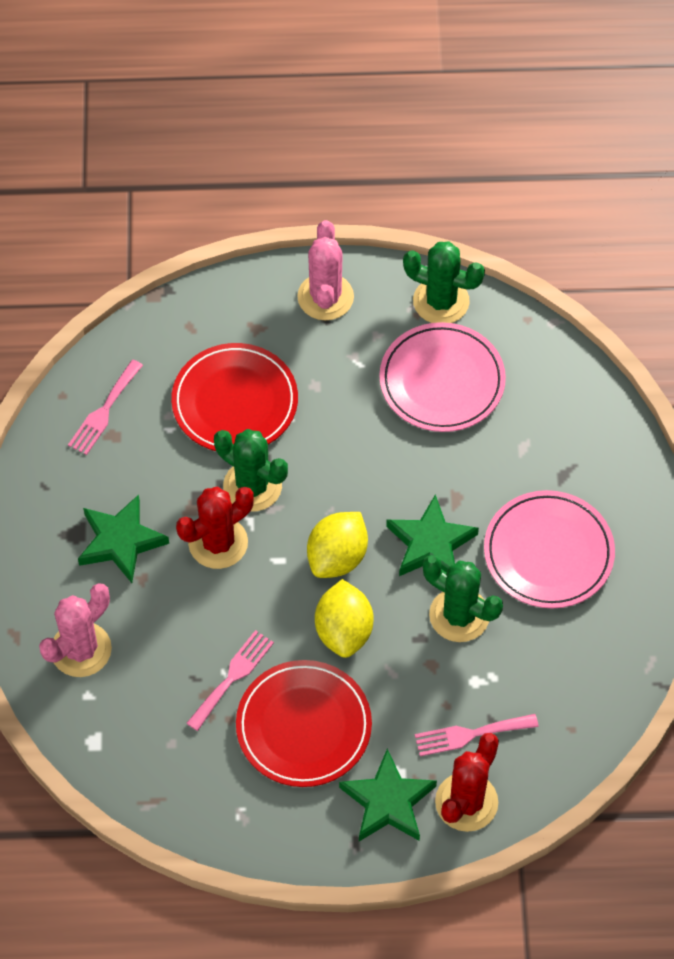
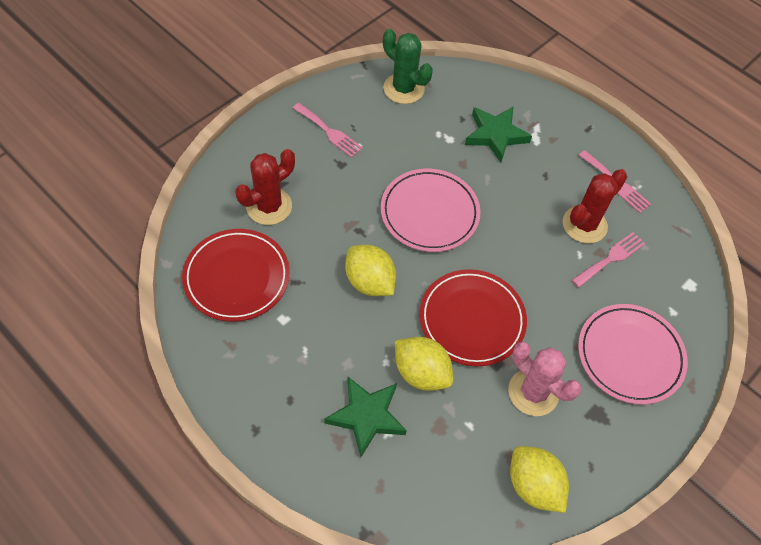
green cactus: 3 -> 1
green star: 3 -> 2
pink cactus: 2 -> 1
yellow lemon: 2 -> 3

